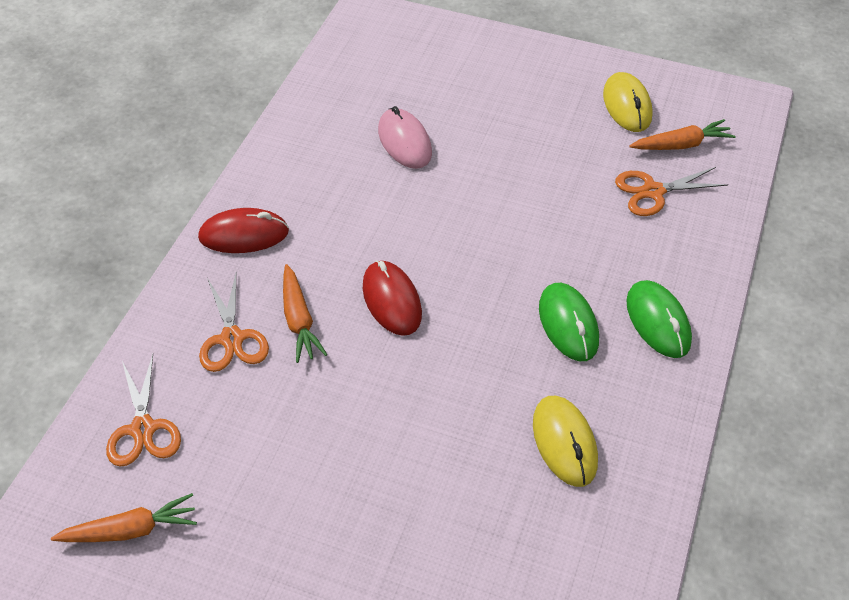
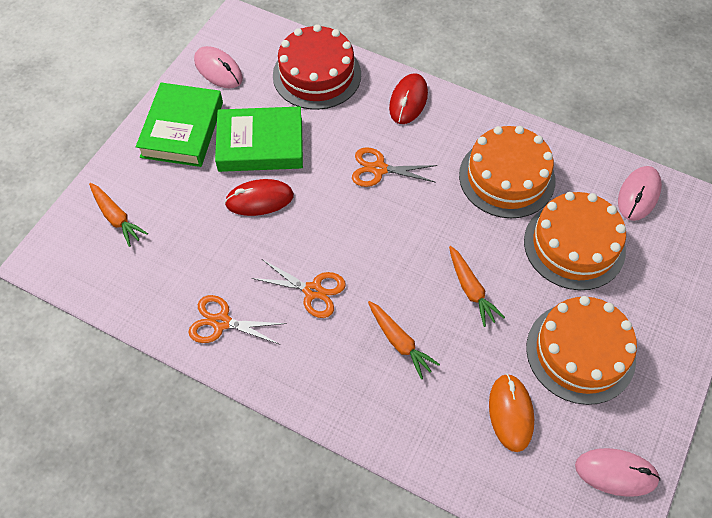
green book: 0 -> 2
green mouse: 2 -> 0
orange cake: 0 -> 3
orange mouse: 0 -> 1
pink mouse: 1 -> 3
red cake: 0 -> 1
yellow mouse: 2 -> 0

